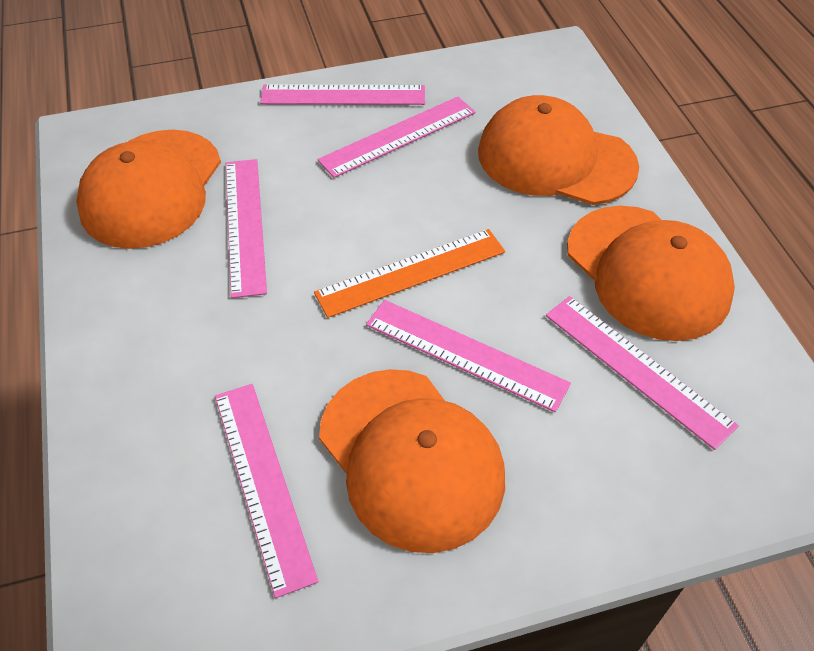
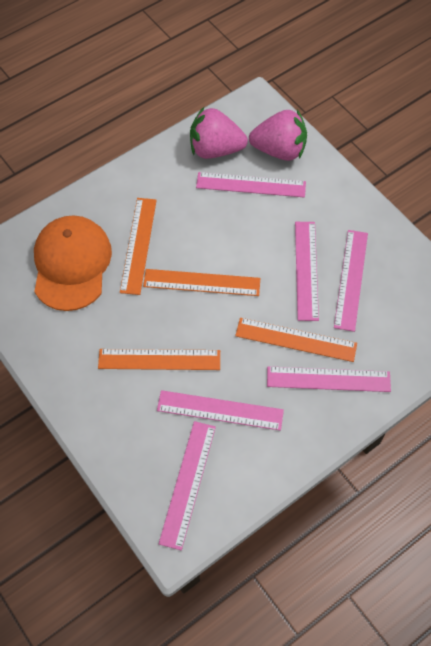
orange cap: 4 -> 1
orange ruler: 1 -> 4
pink strawberry: 0 -> 2

